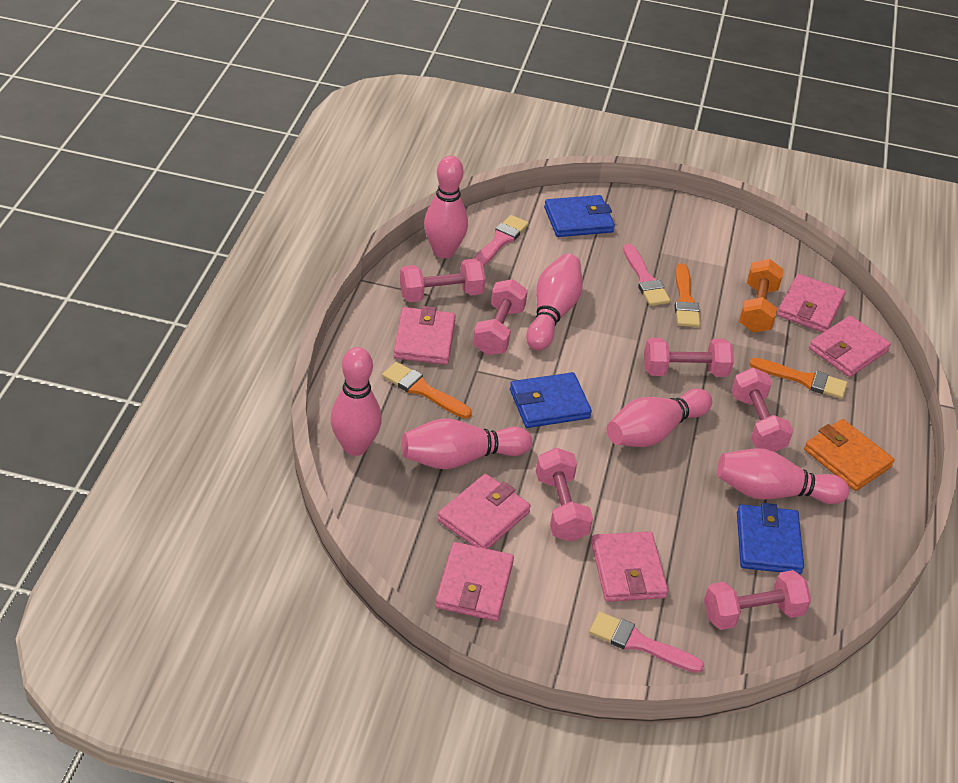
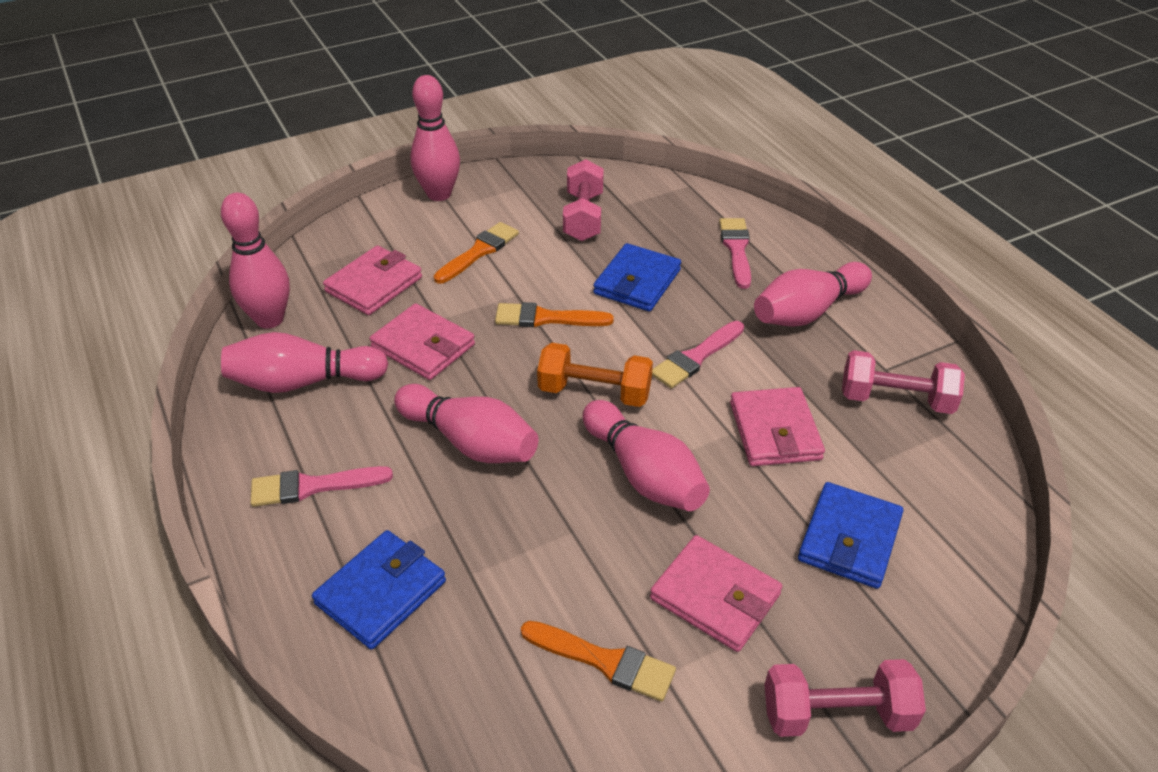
orange wallet: 1 -> 0
pink dumbbell: 6 -> 3
pink wallet: 6 -> 4

